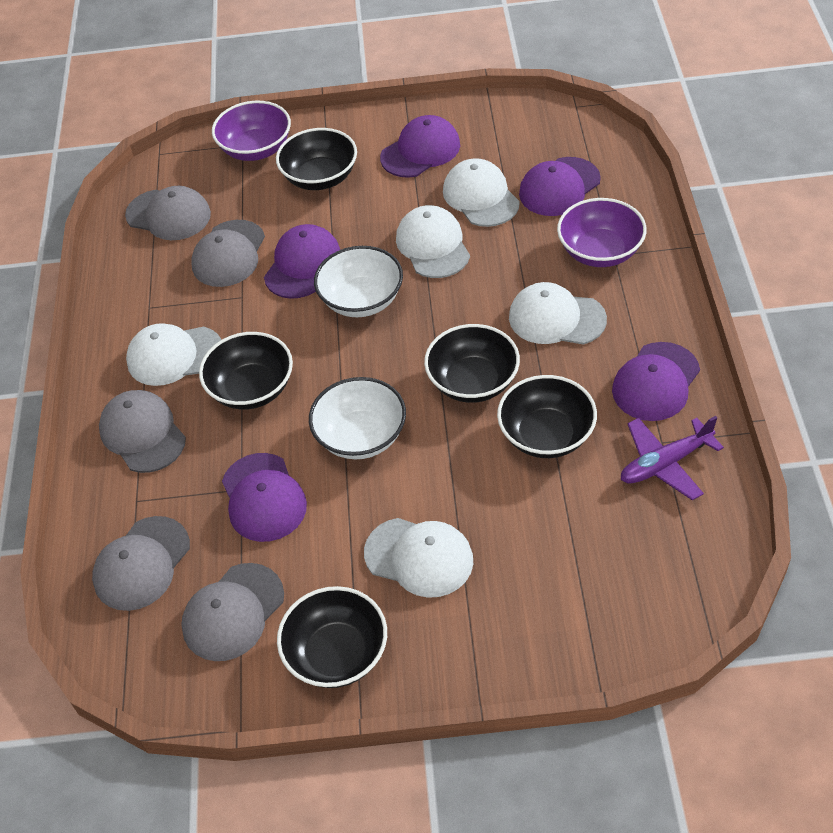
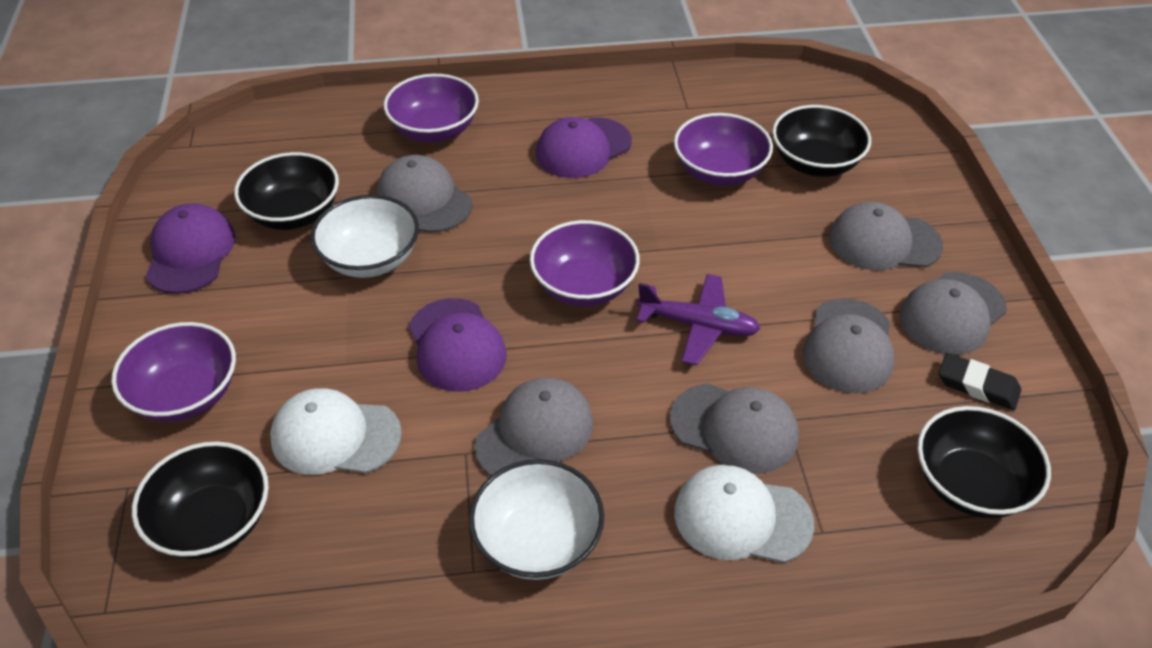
black bowl: 5 -> 4
black eraser: 0 -> 1
grey cap: 5 -> 6
purple bowl: 2 -> 4
purple cap: 5 -> 3
white cap: 5 -> 2

